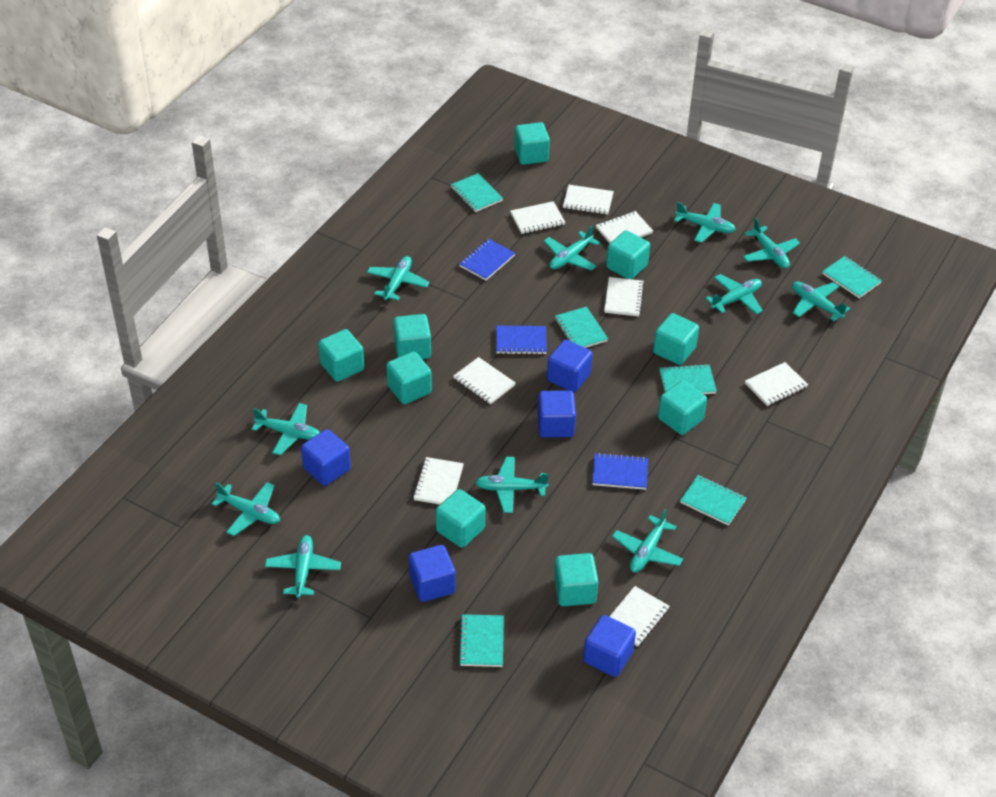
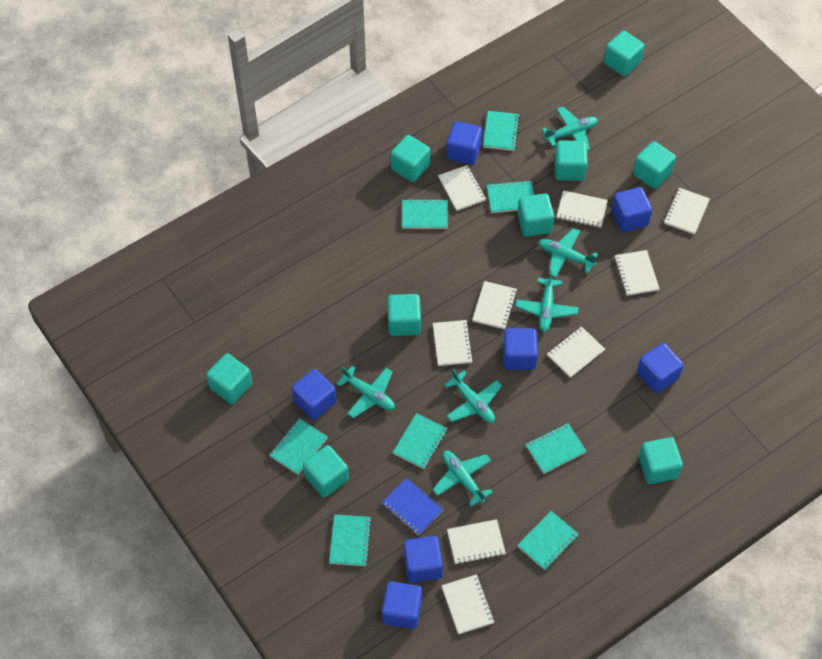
blue cube: 5 -> 7
blue notebook: 3 -> 1
turquoise notebook: 6 -> 8
turquoise plane: 11 -> 6
white notebook: 8 -> 9

